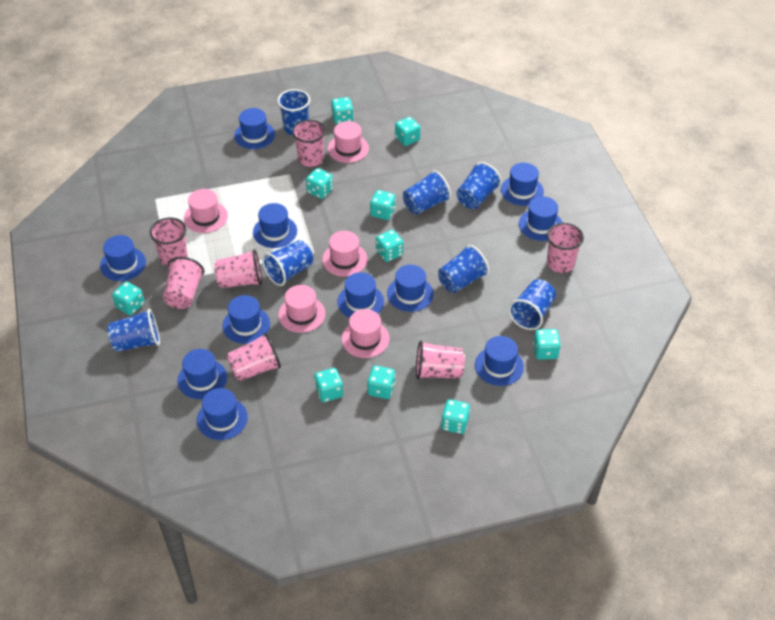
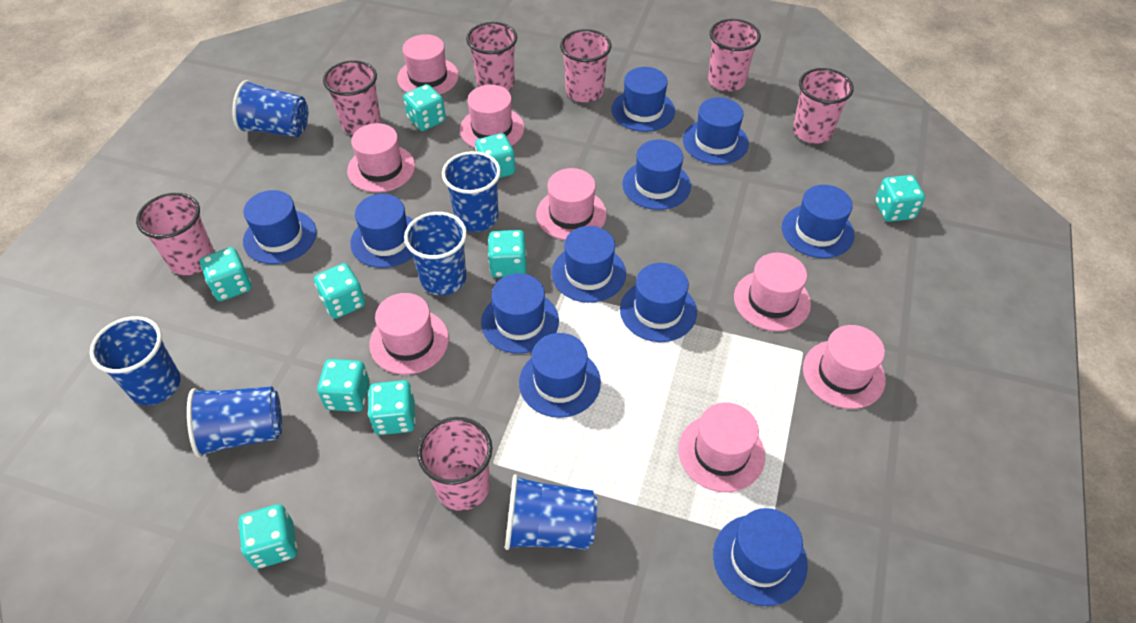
blue cup: 7 -> 6
pink hat: 5 -> 8
turquoise dice: 10 -> 9

